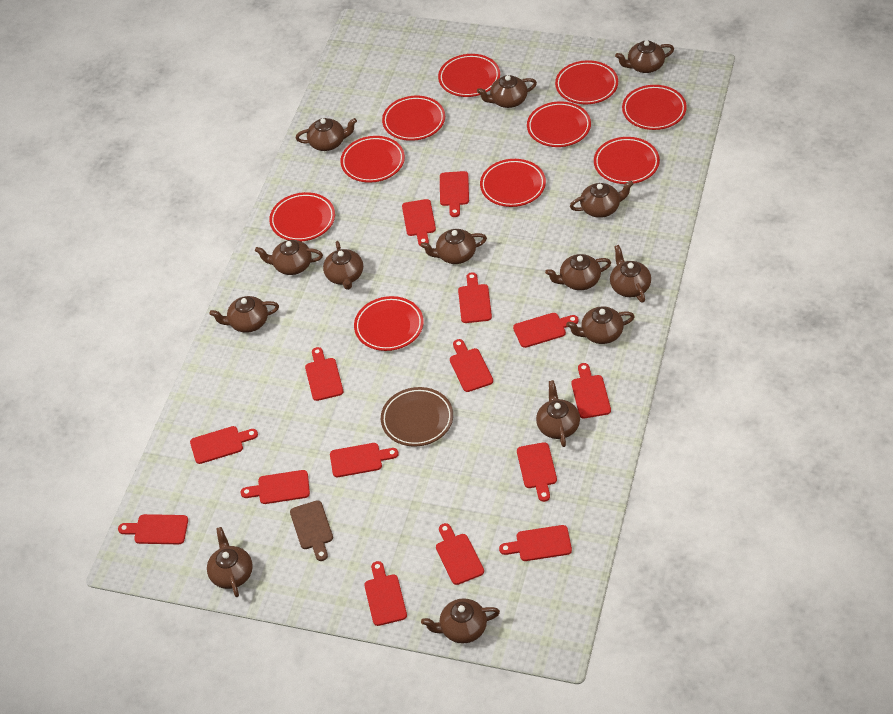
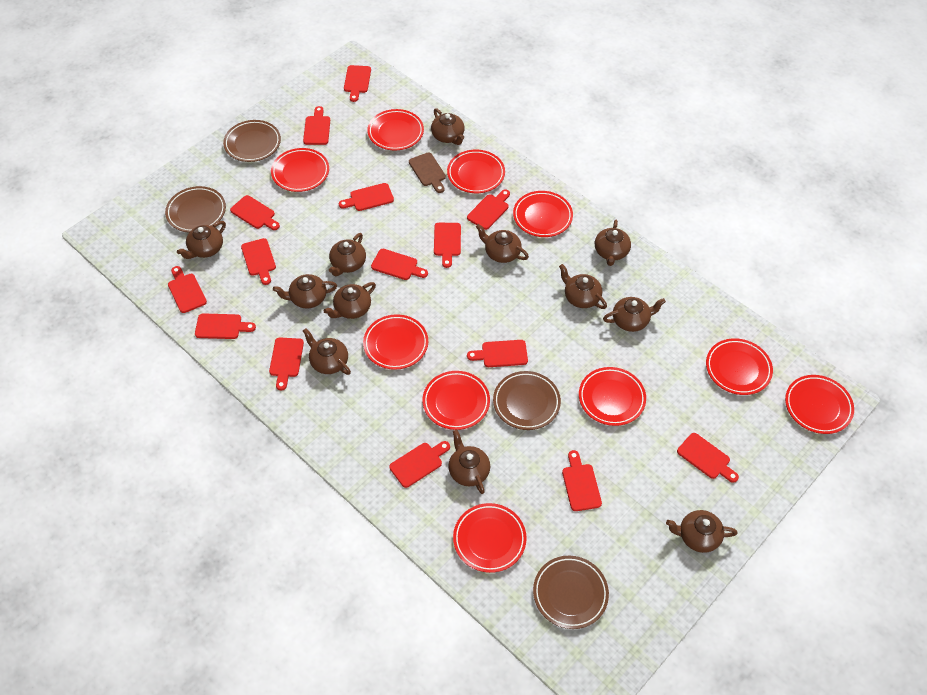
brown plate: 1 -> 4
brown teapot: 14 -> 12

